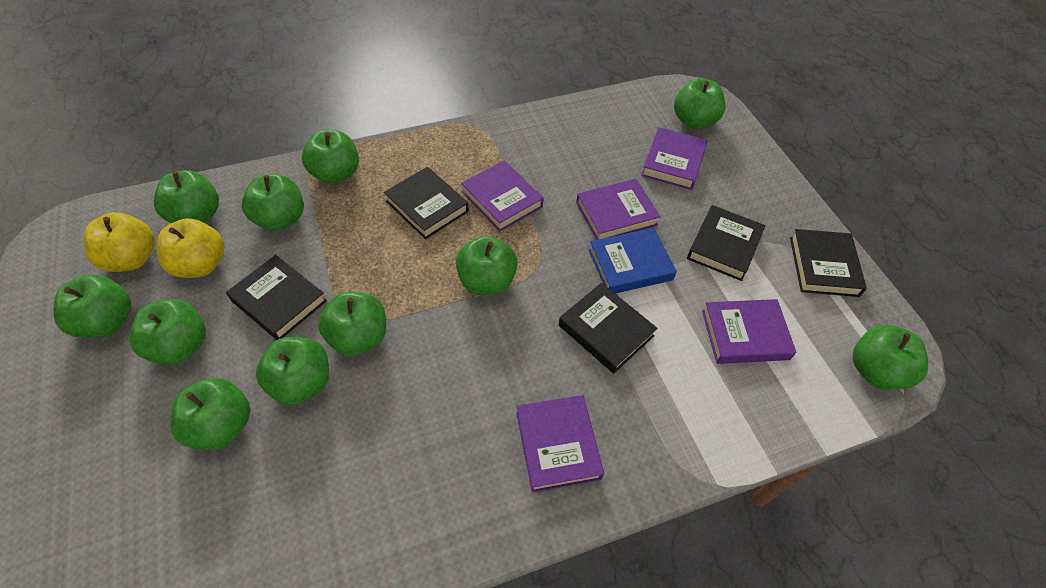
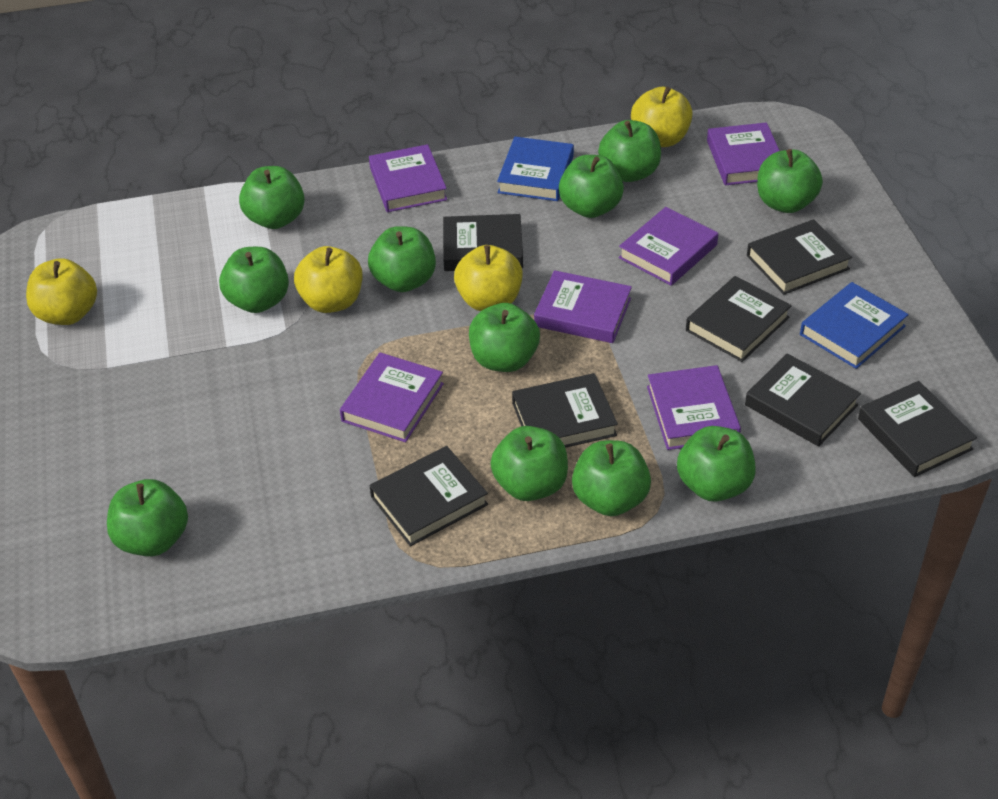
black book: 5 -> 7
blue book: 1 -> 2
purple book: 5 -> 6
yellow apple: 2 -> 4

